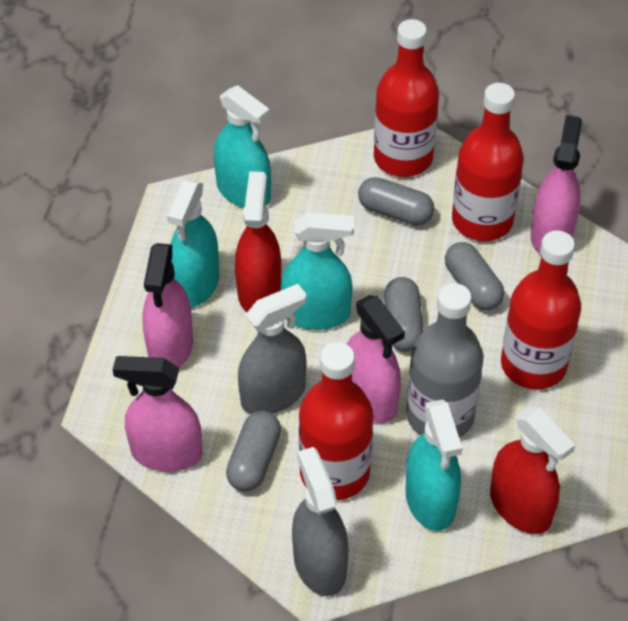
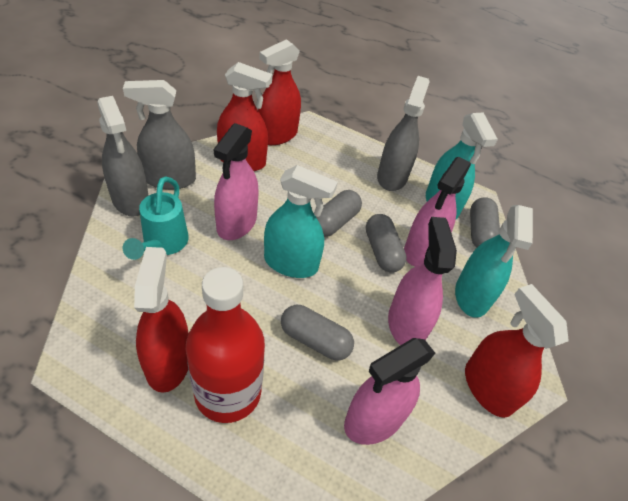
grey bottle: 1 -> 0
grey spray bottle: 2 -> 3
red bottle: 4 -> 1
red spray bottle: 2 -> 4
turquoise spray bottle: 4 -> 3
turquoise watering can: 0 -> 1

